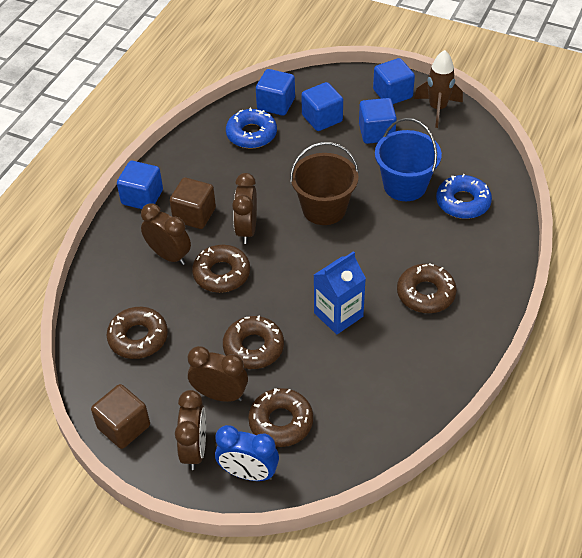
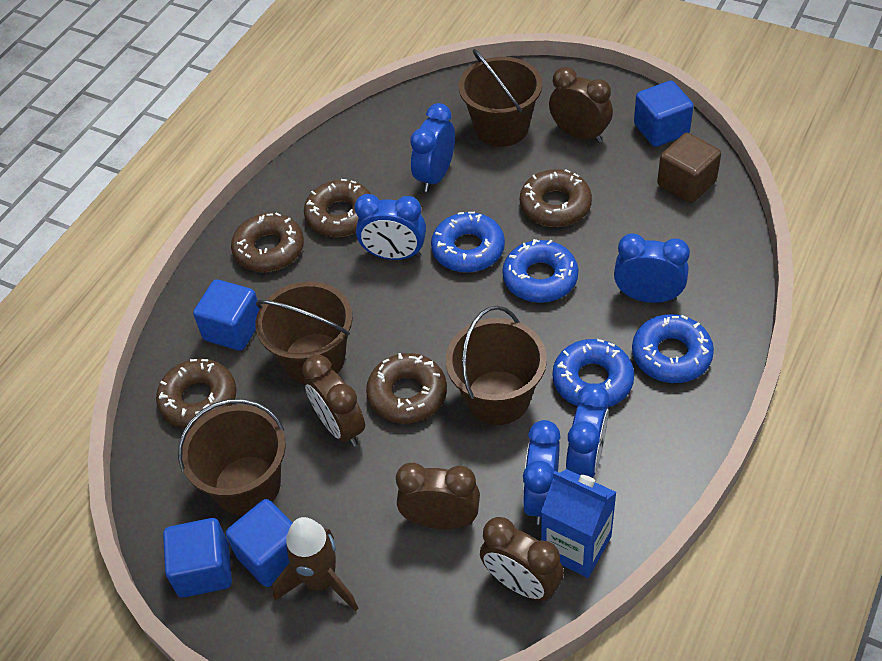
blue bucket: 1 -> 0
blue clock: 1 -> 5
blue cube: 5 -> 4
blue donut: 2 -> 4
brown bucket: 1 -> 4
brown cube: 2 -> 1

